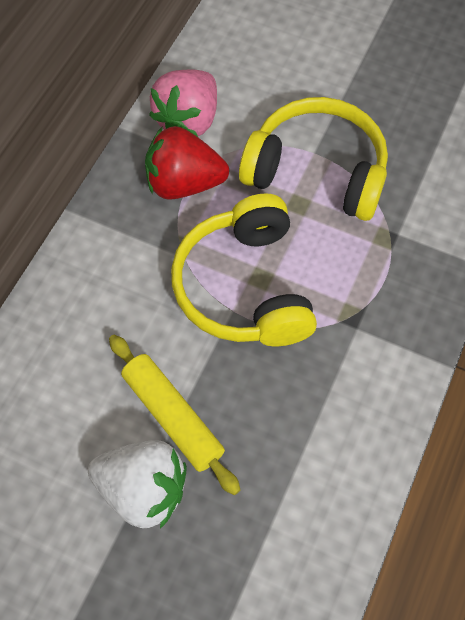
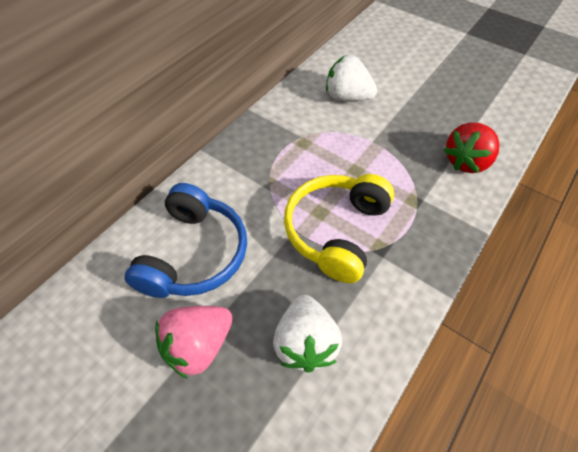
blue headphones: 0 -> 1
white strawberry: 1 -> 2
yellow headphones: 2 -> 1
yellow rolling pin: 1 -> 0

